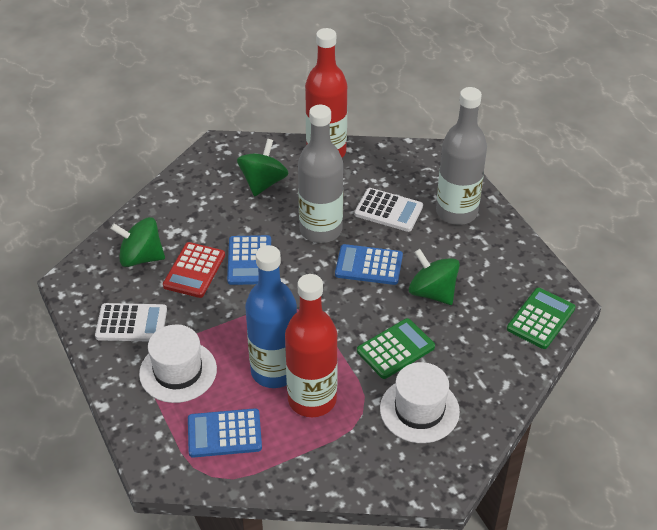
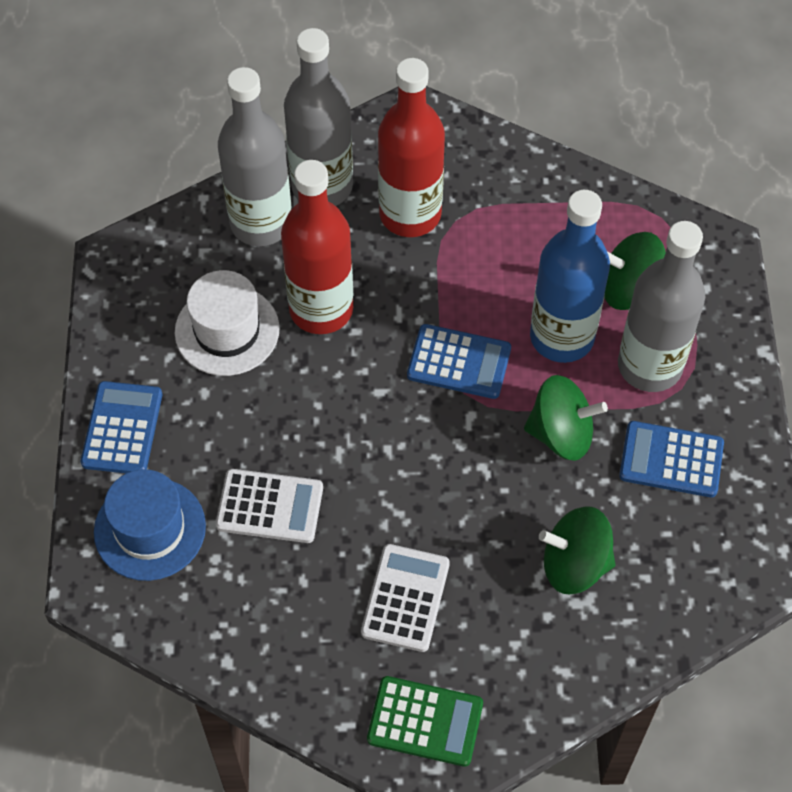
blue hat: 0 -> 1
green calculator: 2 -> 1
grey bottle: 2 -> 3
red calculator: 1 -> 0
white hat: 2 -> 1

